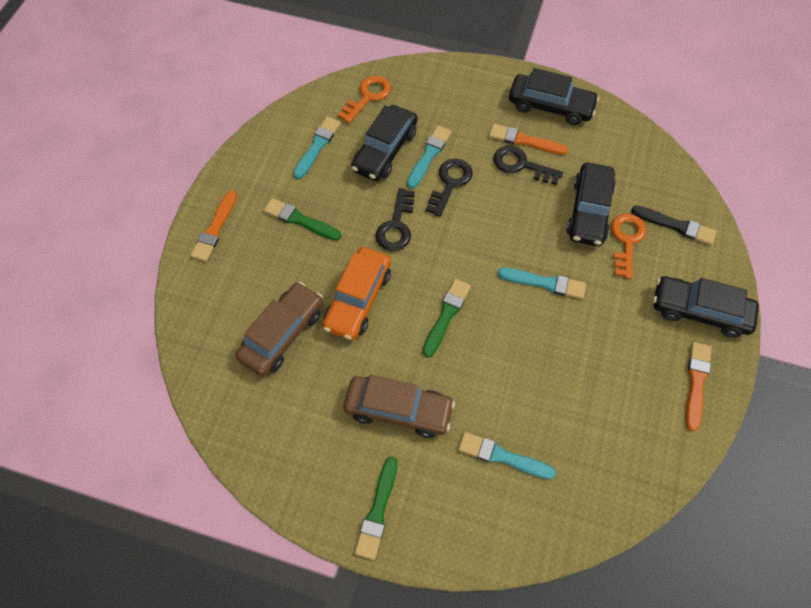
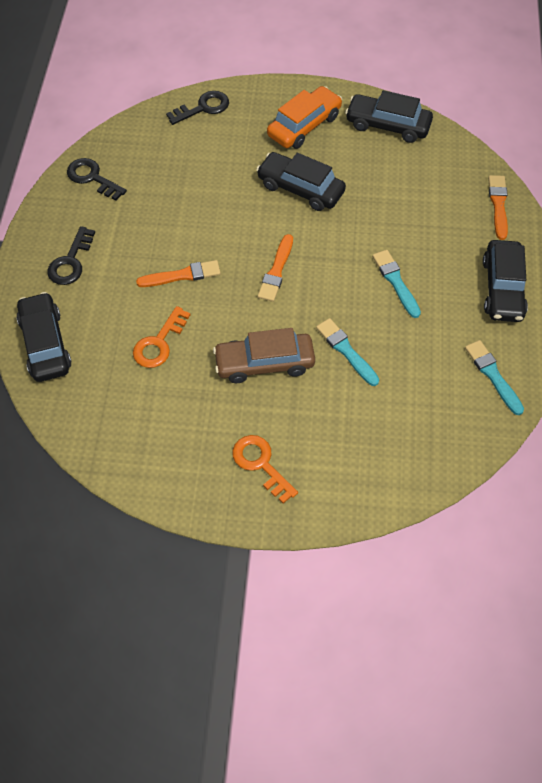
black brush: 1 -> 0
brown car: 2 -> 1
green brush: 3 -> 0
turquoise brush: 4 -> 3

